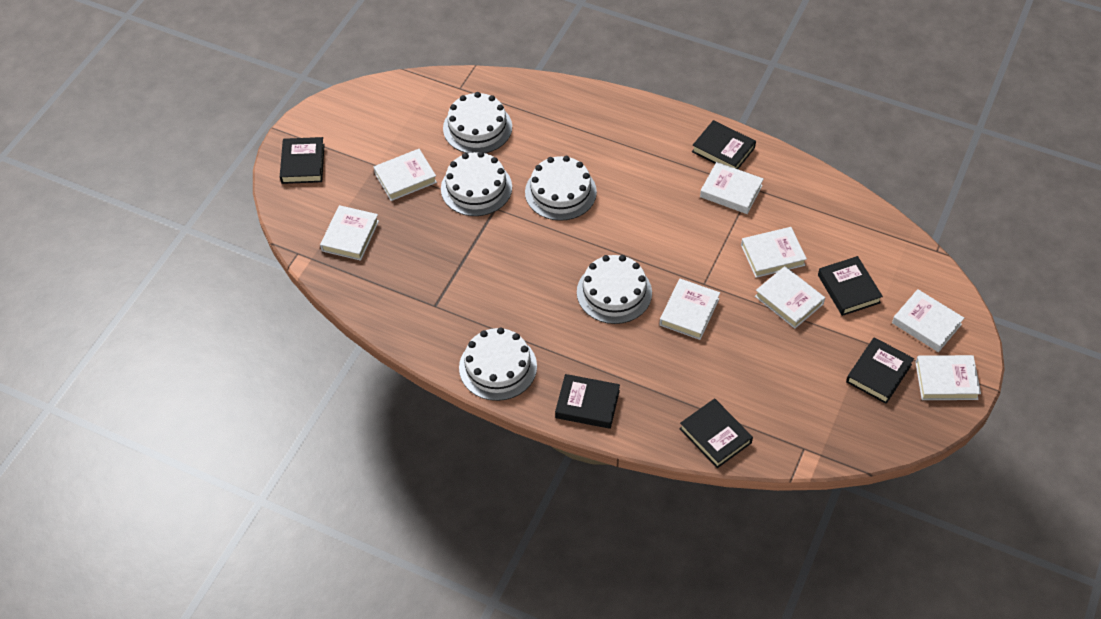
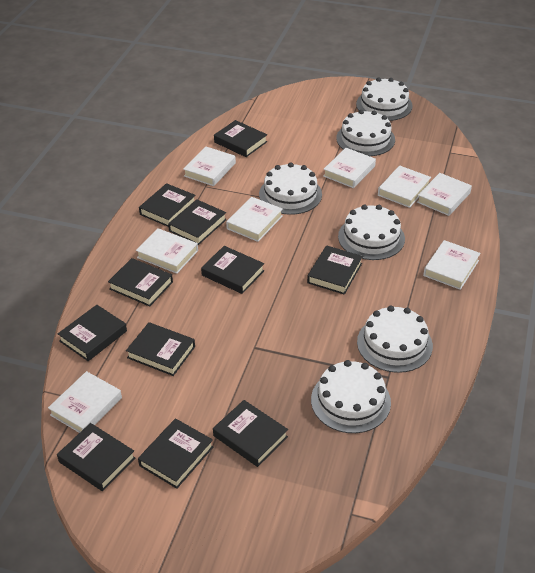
black book: 6 -> 11
white cake: 5 -> 6

